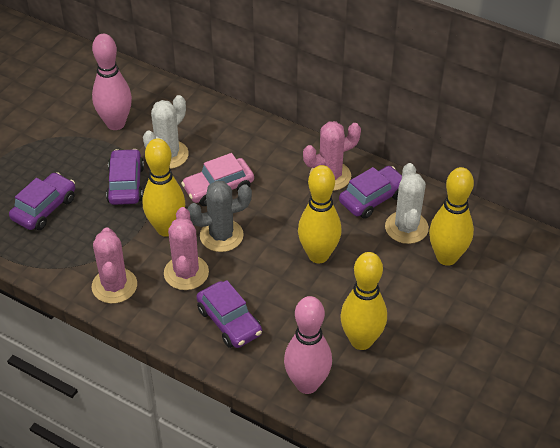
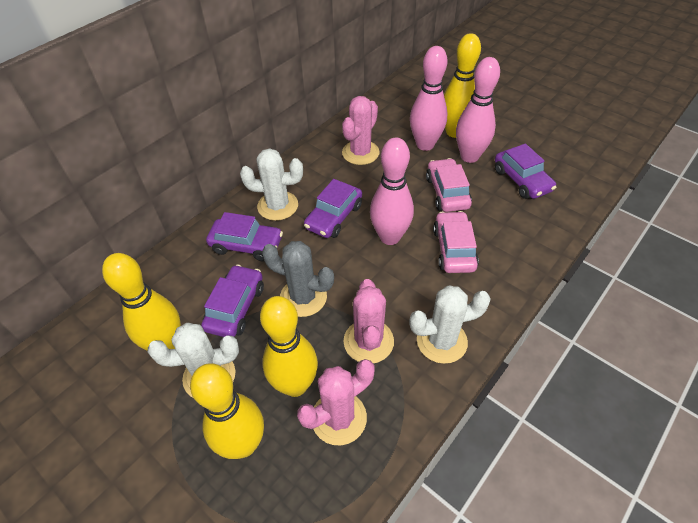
pink bowling pin: 2 -> 3
pink car: 1 -> 2
white cactus: 2 -> 3

